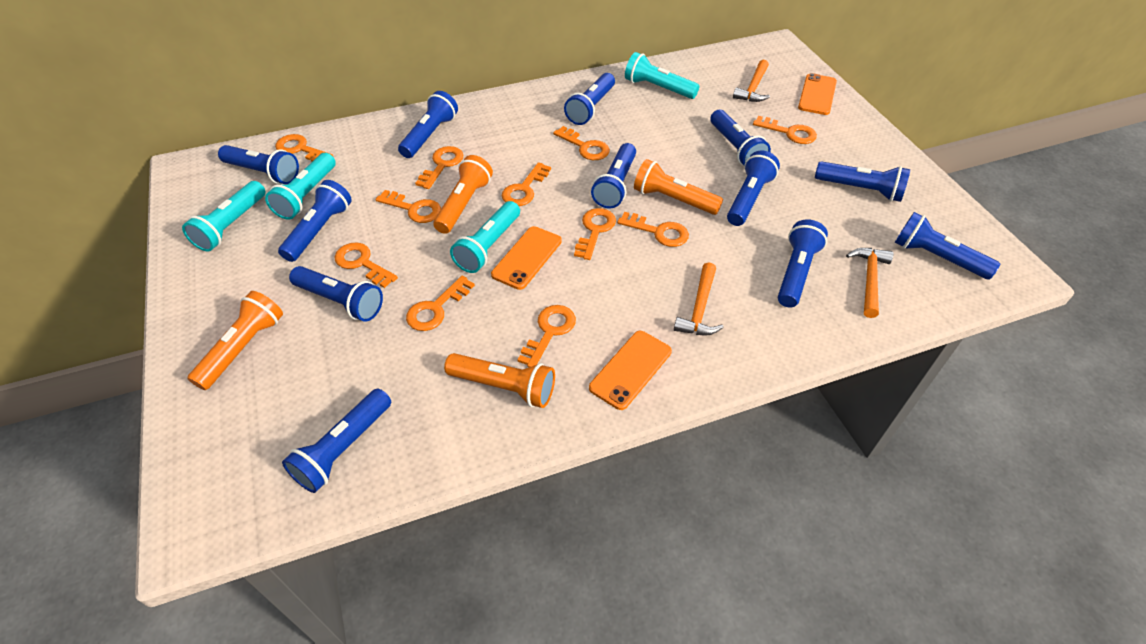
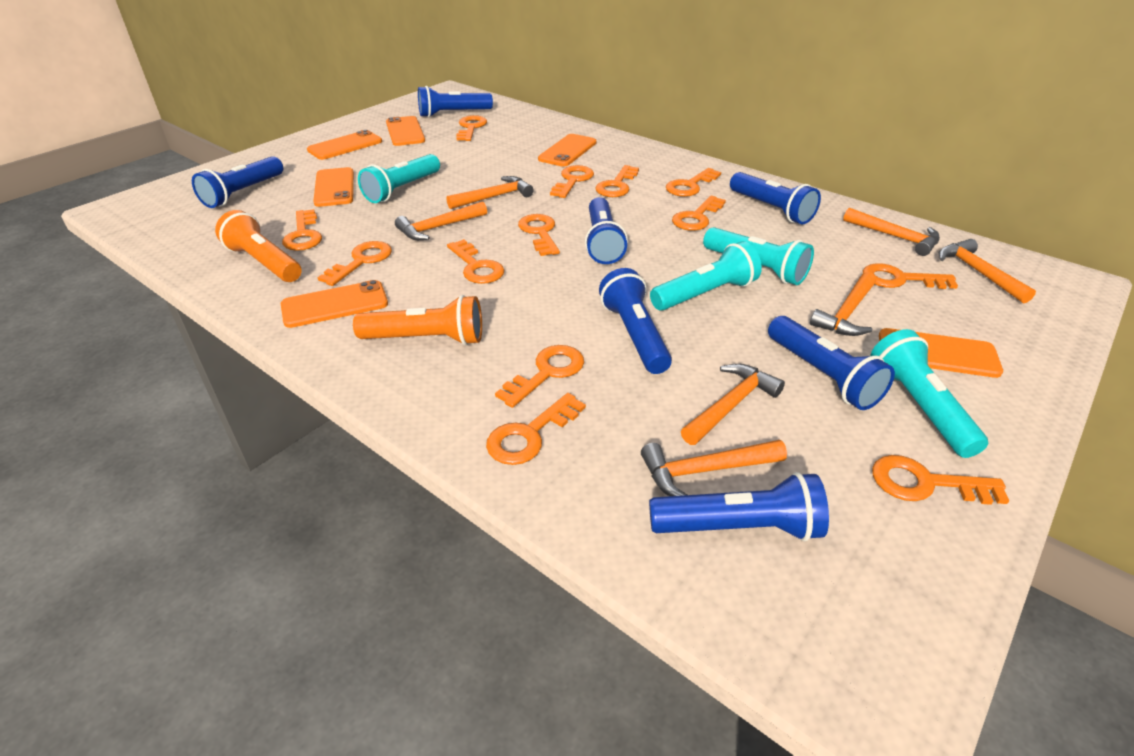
blue flashlight: 12 -> 7
orange flashlight: 4 -> 2
orange hammer: 3 -> 7
orange key: 11 -> 13
orange phone: 3 -> 6

